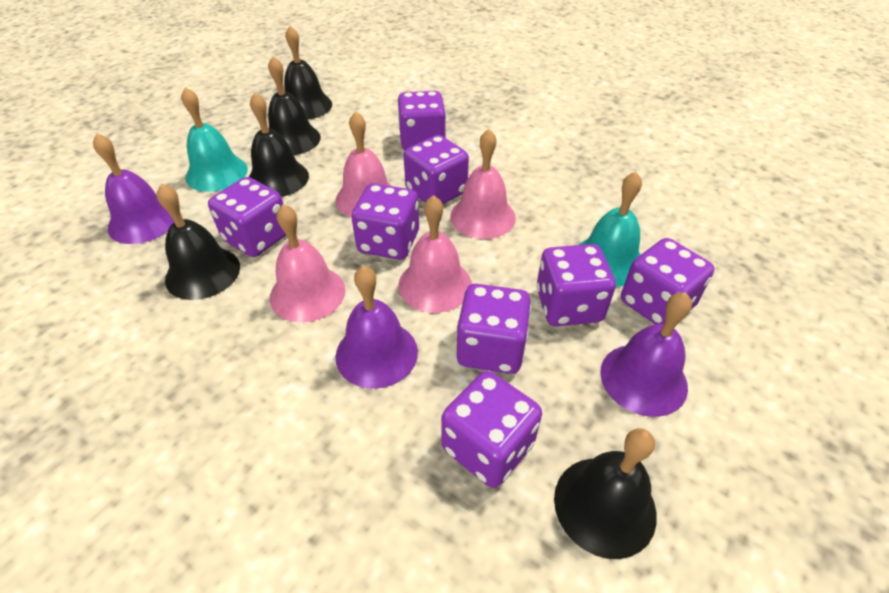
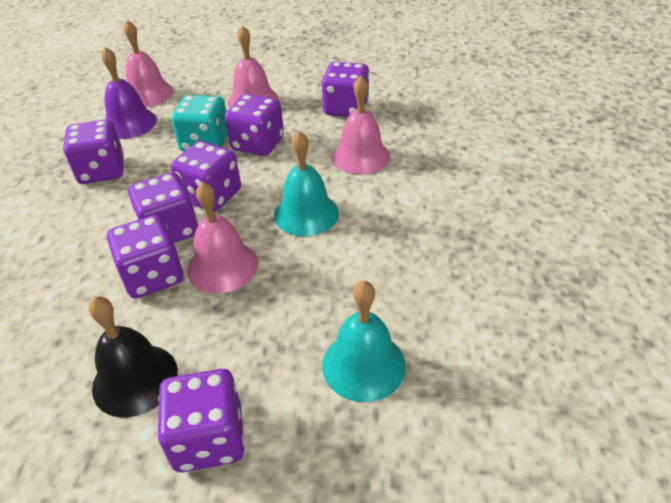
black bell: 5 -> 1
purple bell: 3 -> 1
purple dice: 8 -> 7
turquoise dice: 0 -> 1

